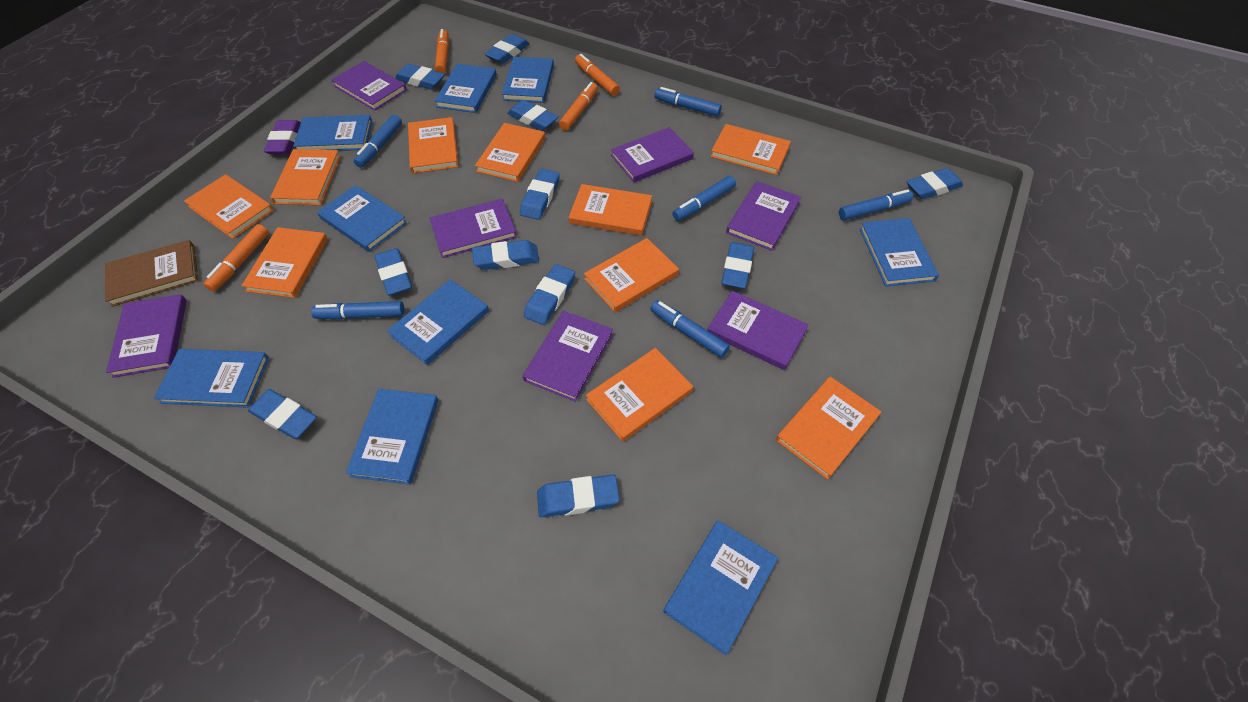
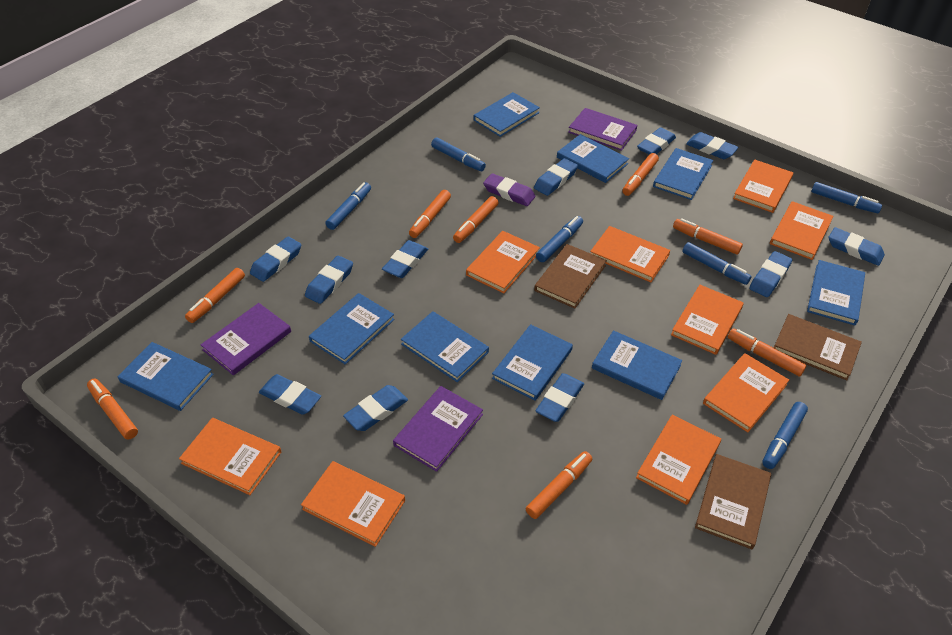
brown book: 1 -> 3
orange book: 10 -> 9
orange marker: 4 -> 8
purple book: 7 -> 3

